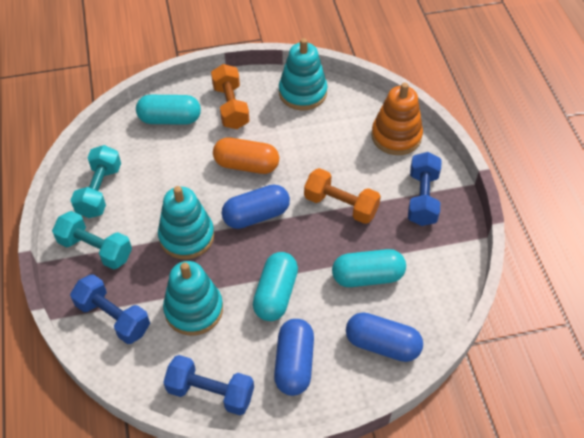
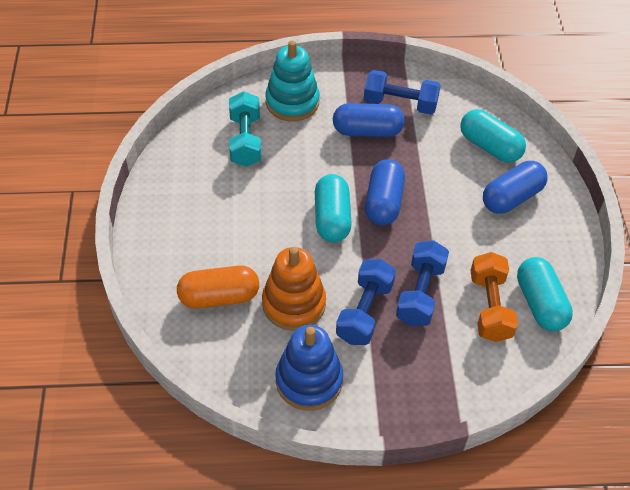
blue stacking toy: 0 -> 1
orange dumbbell: 2 -> 1
turquoise dumbbell: 2 -> 1
turquoise stacking toy: 3 -> 1

